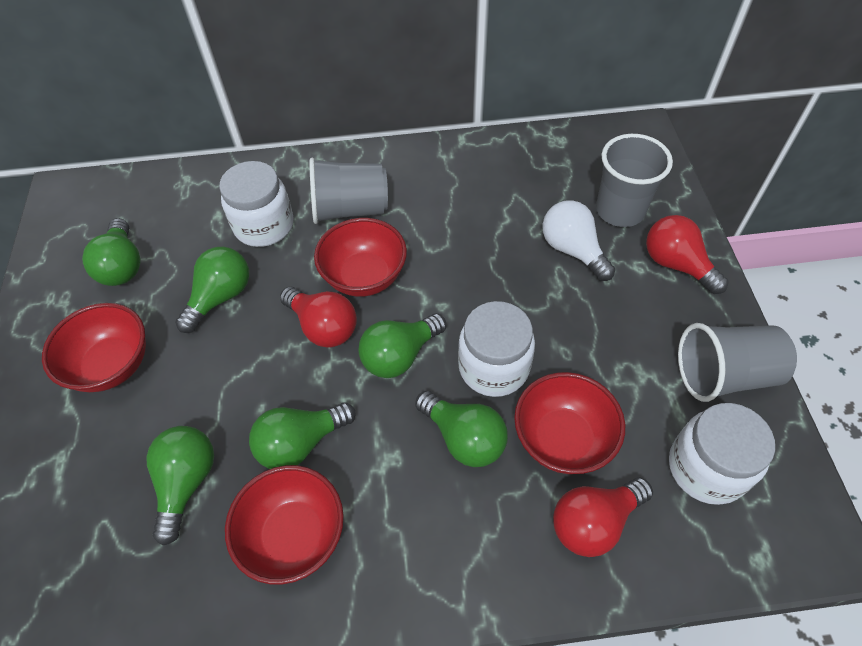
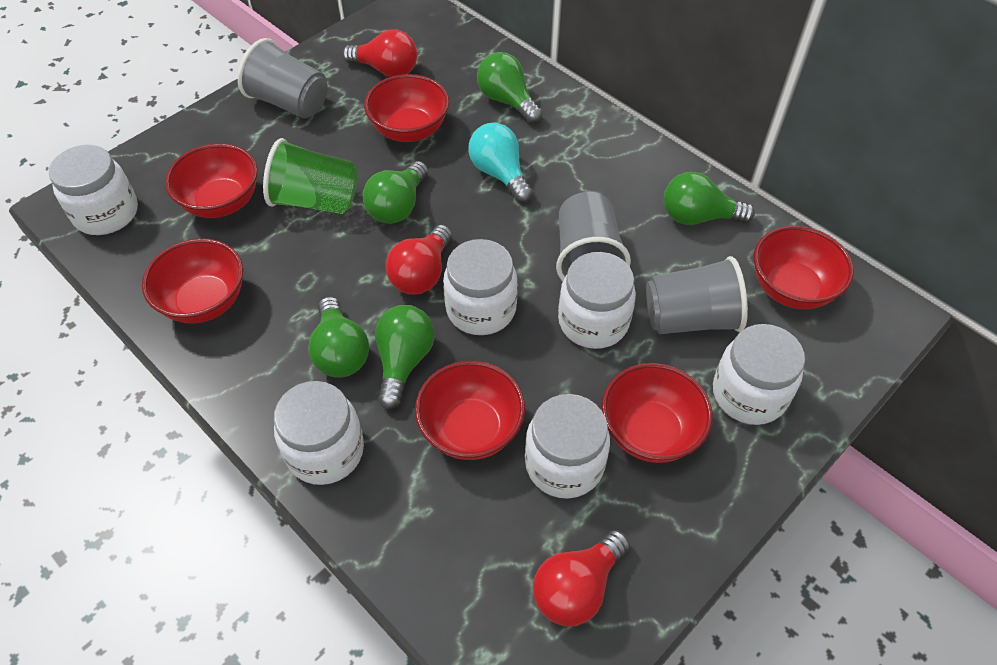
green cup: 0 -> 1
green light bulb: 6 -> 5
red bowl: 4 -> 6
turquoise light bulb: 0 -> 1
white jar: 3 -> 6
white light bulb: 1 -> 0

